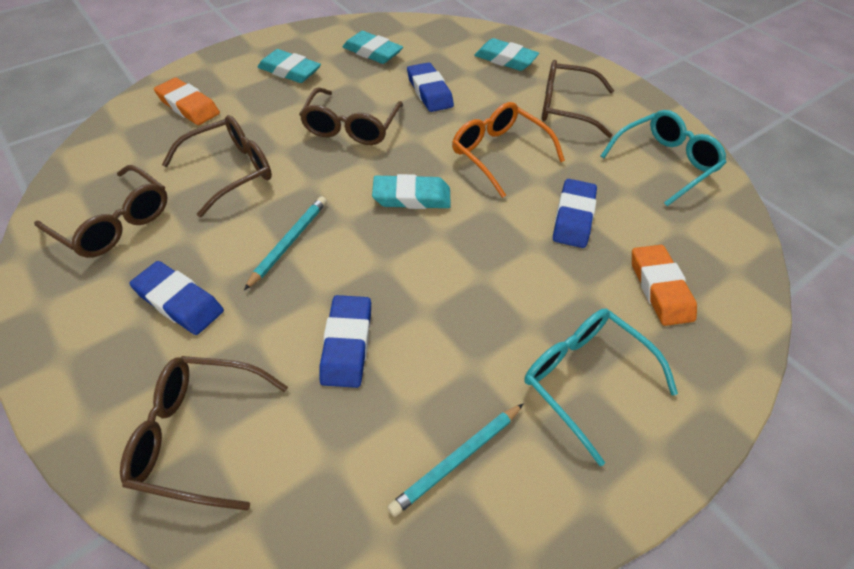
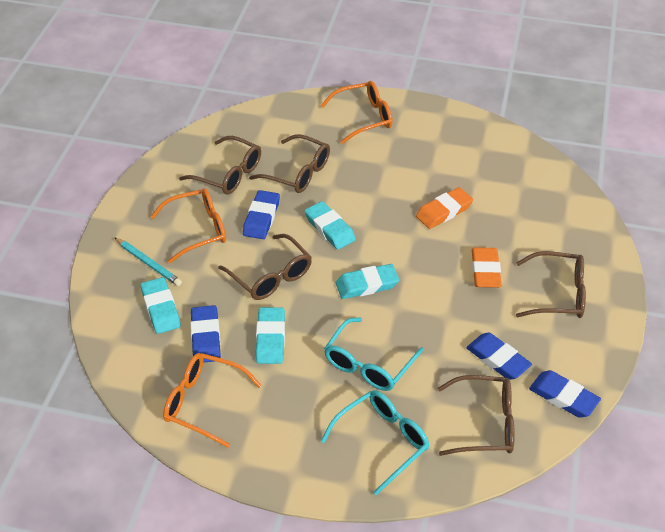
orange glasses: 1 -> 3
turquoise pencil: 2 -> 1

